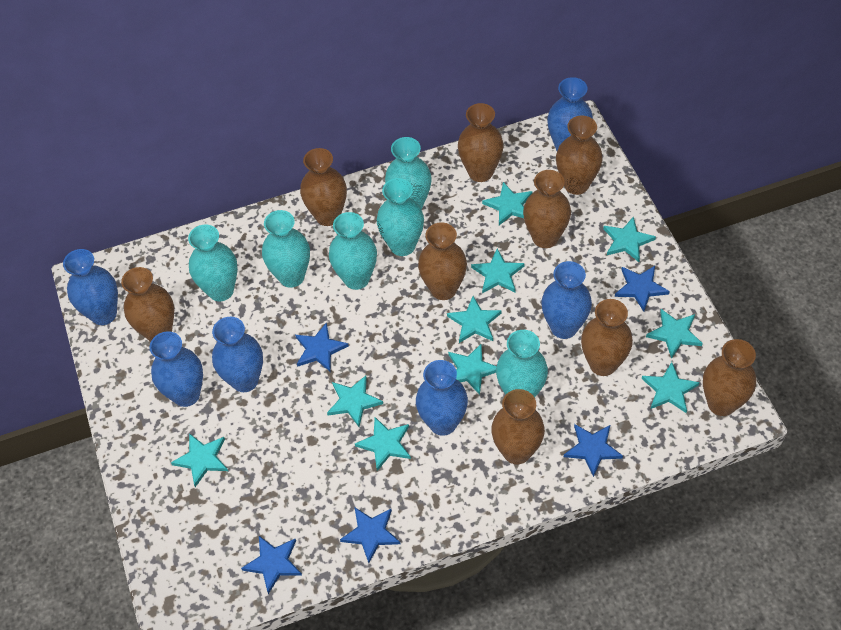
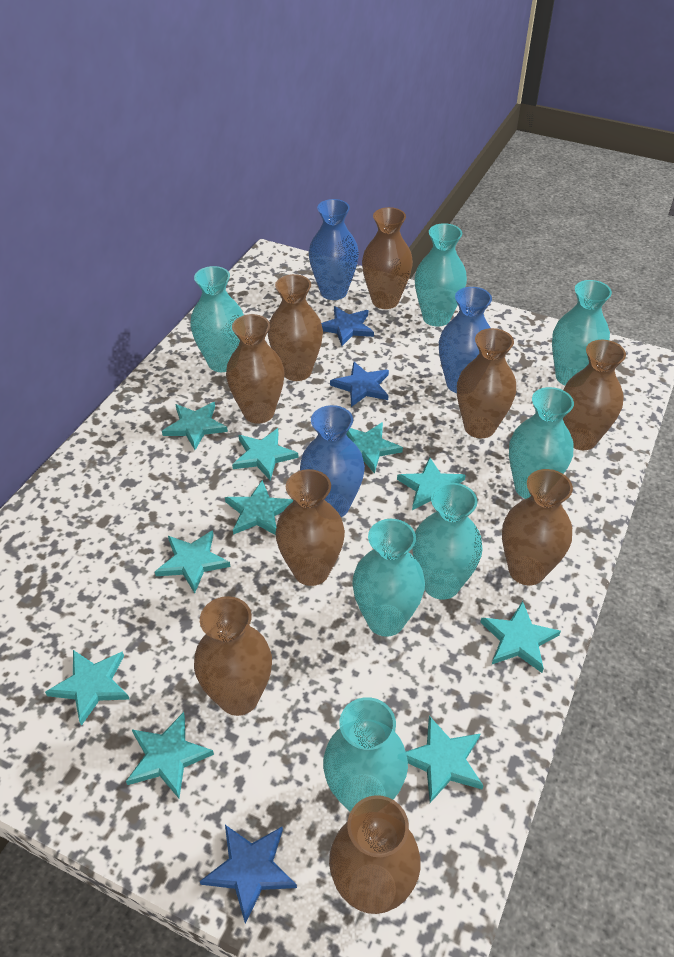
blue star: 5 -> 3
blue vase: 6 -> 3
turquoise vase: 6 -> 7

